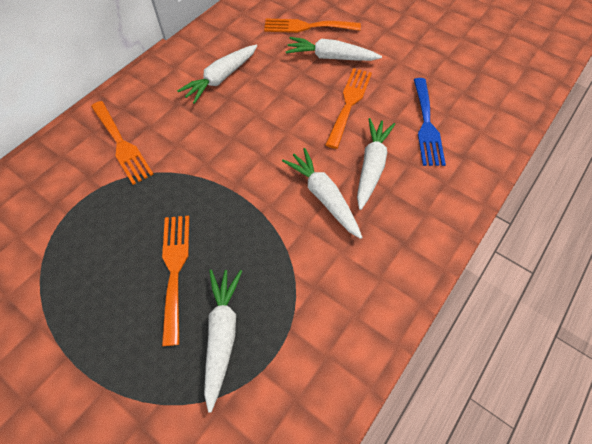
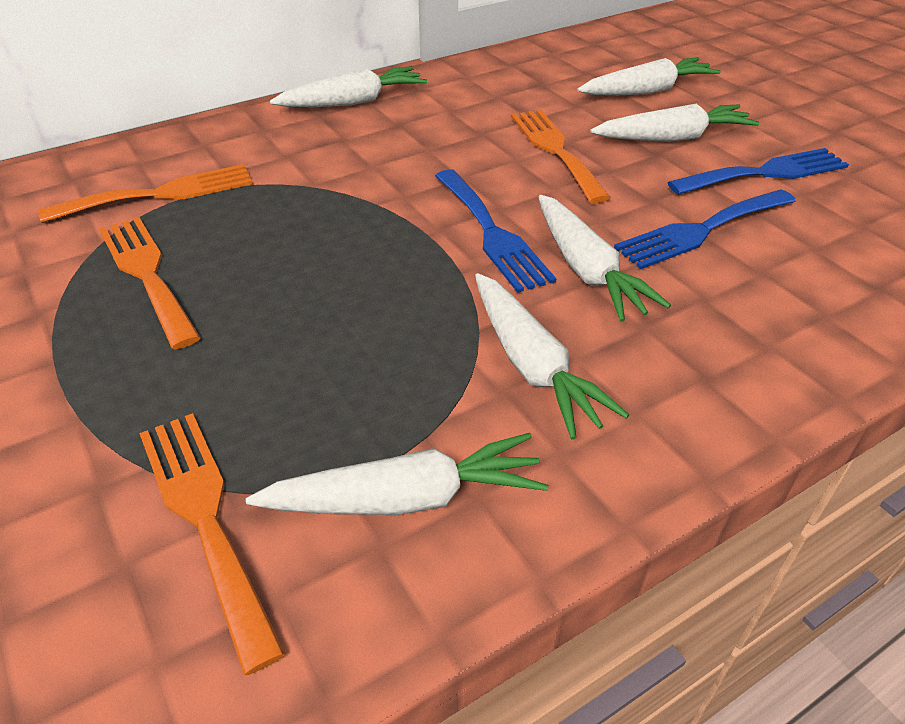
blue fork: 1 -> 3
white carrot: 5 -> 6

